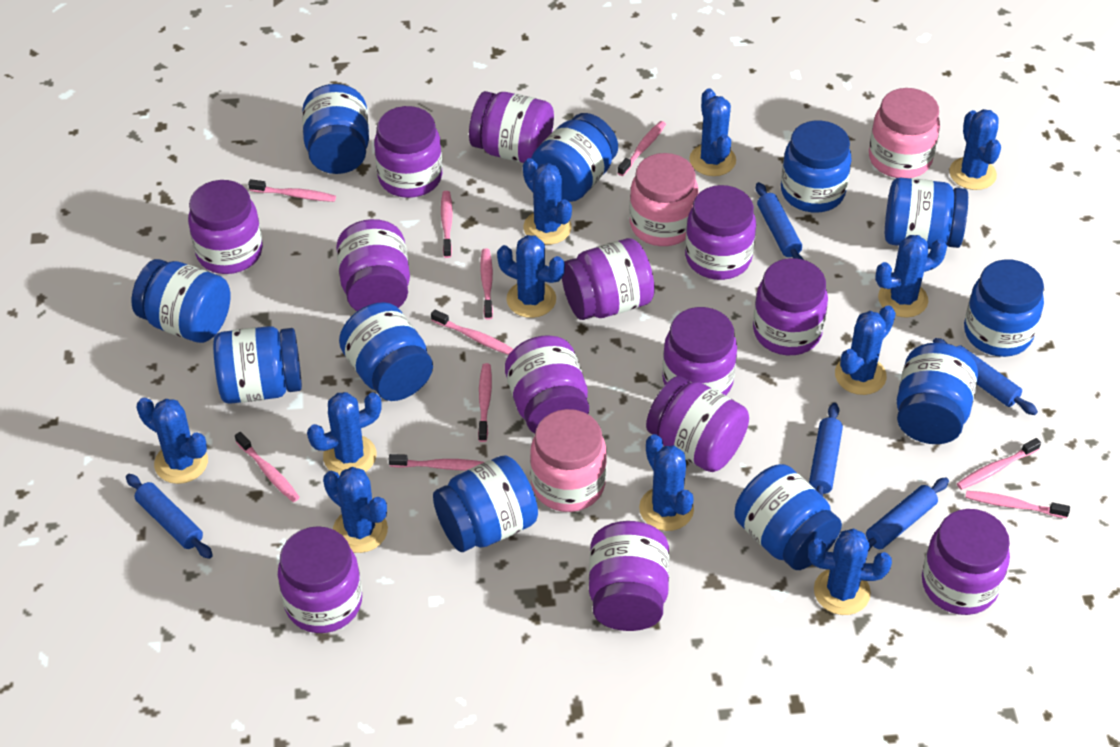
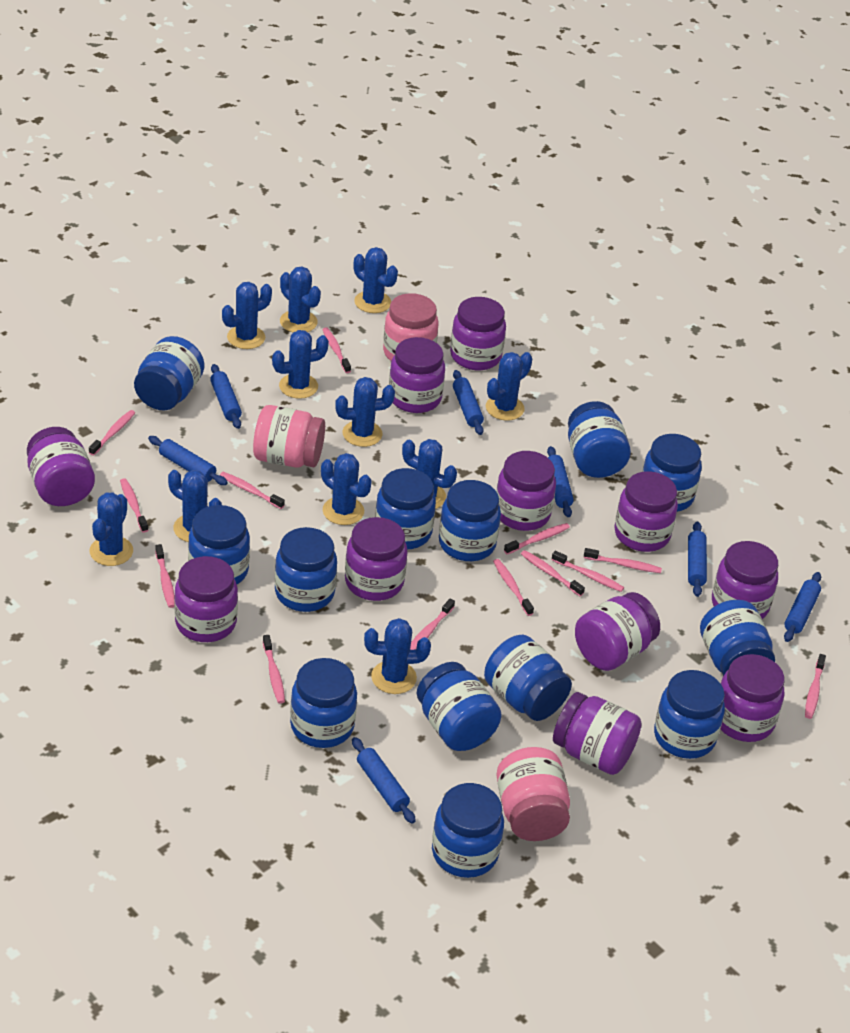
blue jar: 11 -> 13
blue rolling pin: 5 -> 7
pink toothbrush: 10 -> 13
purple jar: 13 -> 11

